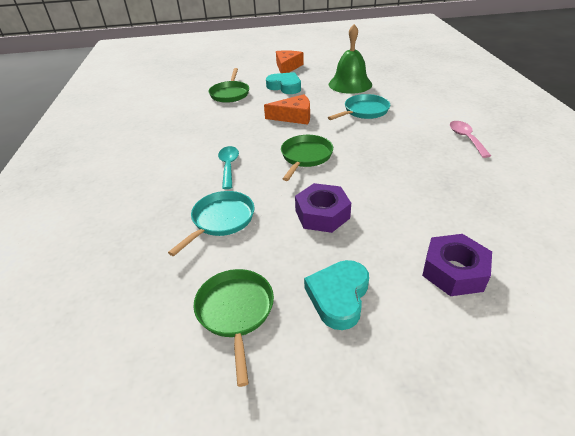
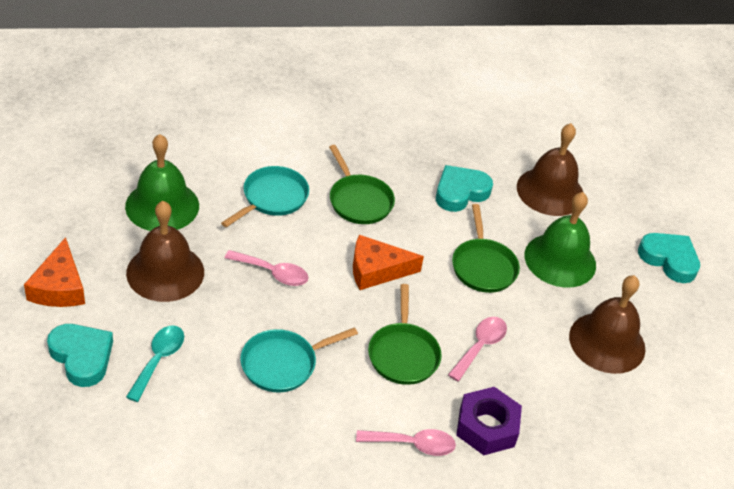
brown bell: 0 -> 3
green bell: 1 -> 2
pink spoon: 1 -> 3
purple nut: 2 -> 1
turquoise heart: 2 -> 3

